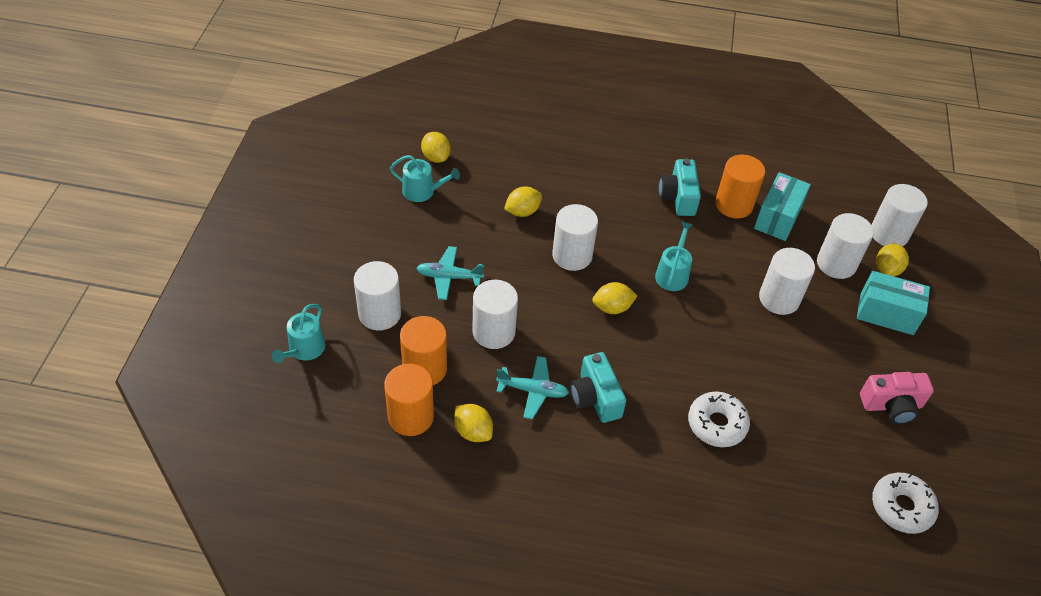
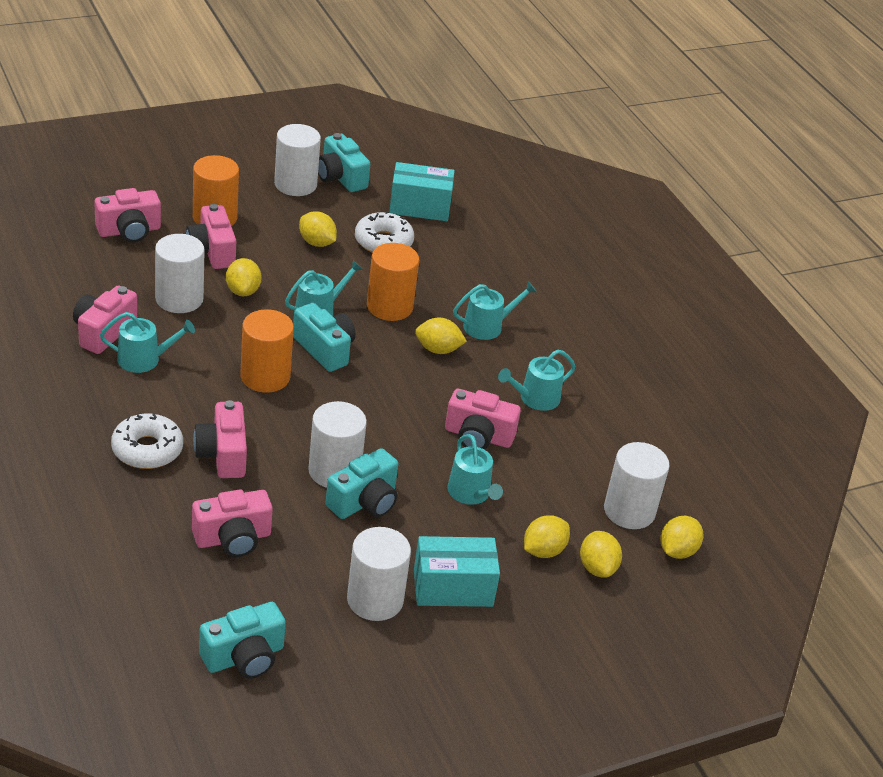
pink camera: 1 -> 6
turquoise camera: 2 -> 4
turquoise plane: 2 -> 0
turquoise watering can: 3 -> 5
white cylinder: 6 -> 5
yellow lemon: 5 -> 6

